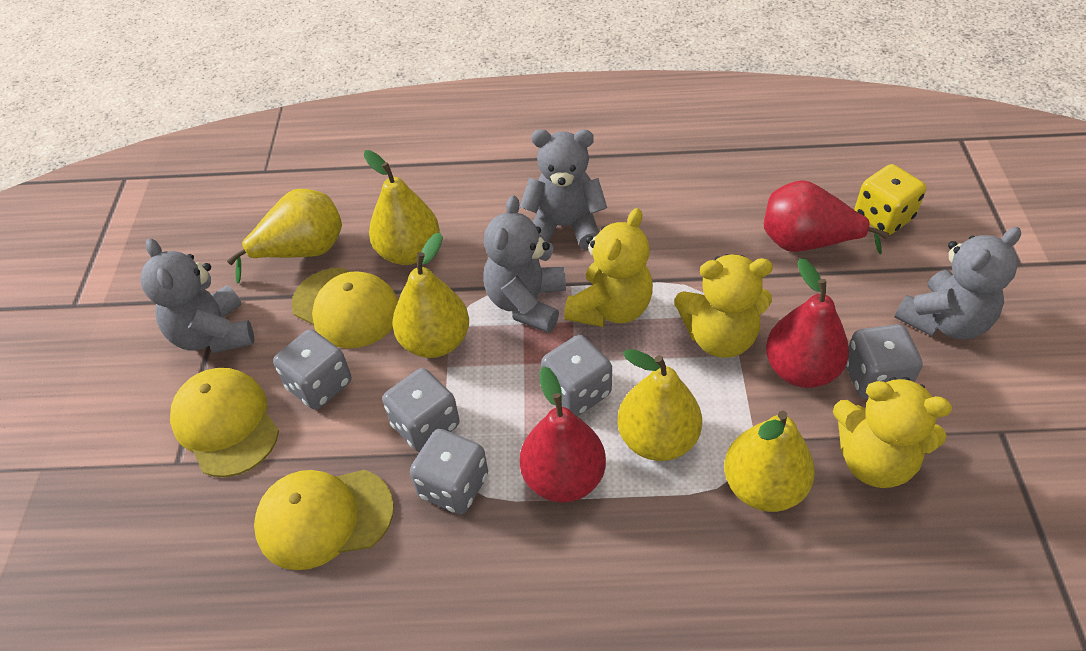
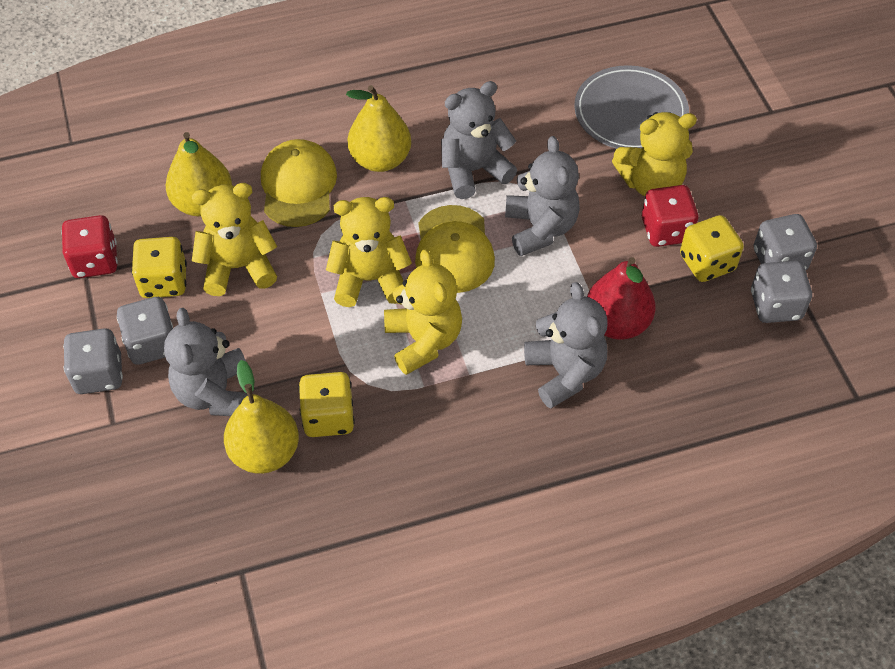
grey dice: 5 -> 4
grey plate: 0 -> 1
red dice: 0 -> 2
red pear: 3 -> 1
yellow cap: 3 -> 2
yellow dice: 1 -> 3
yellow pear: 5 -> 3
yellow teddy bear: 3 -> 4

